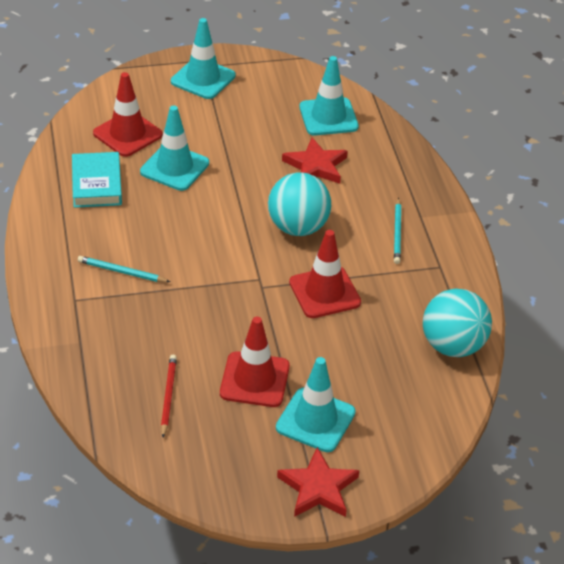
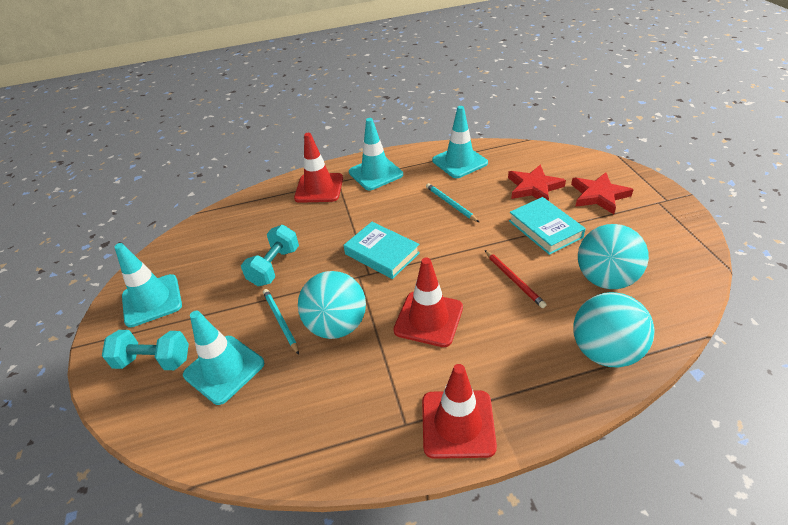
turquoise ball: 2 -> 3
turquoise book: 1 -> 2
turquoise dumbbell: 0 -> 2

